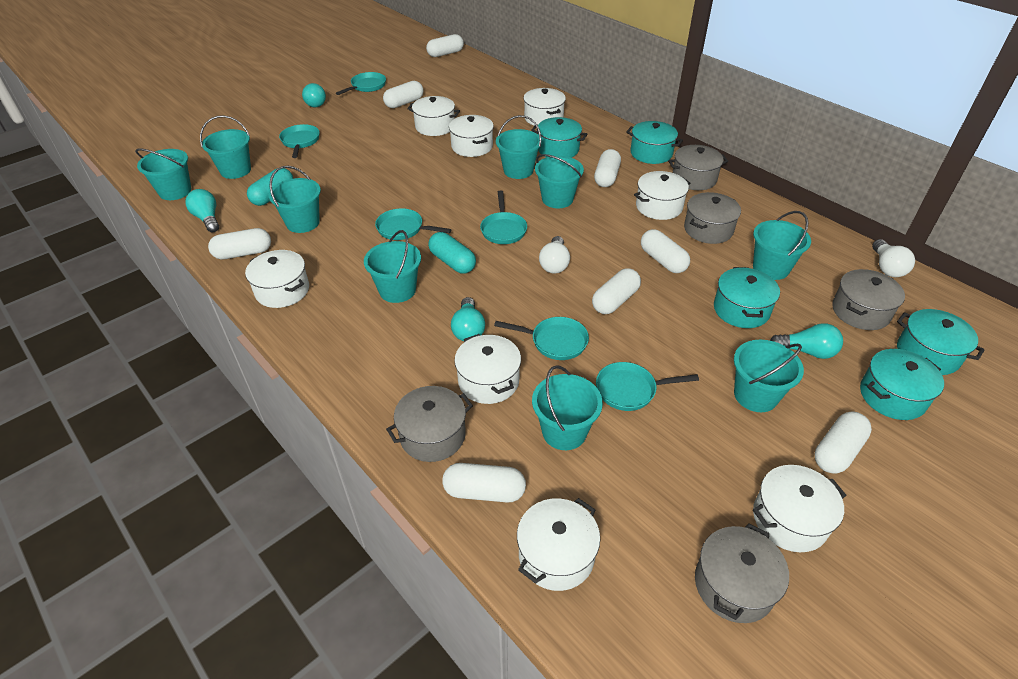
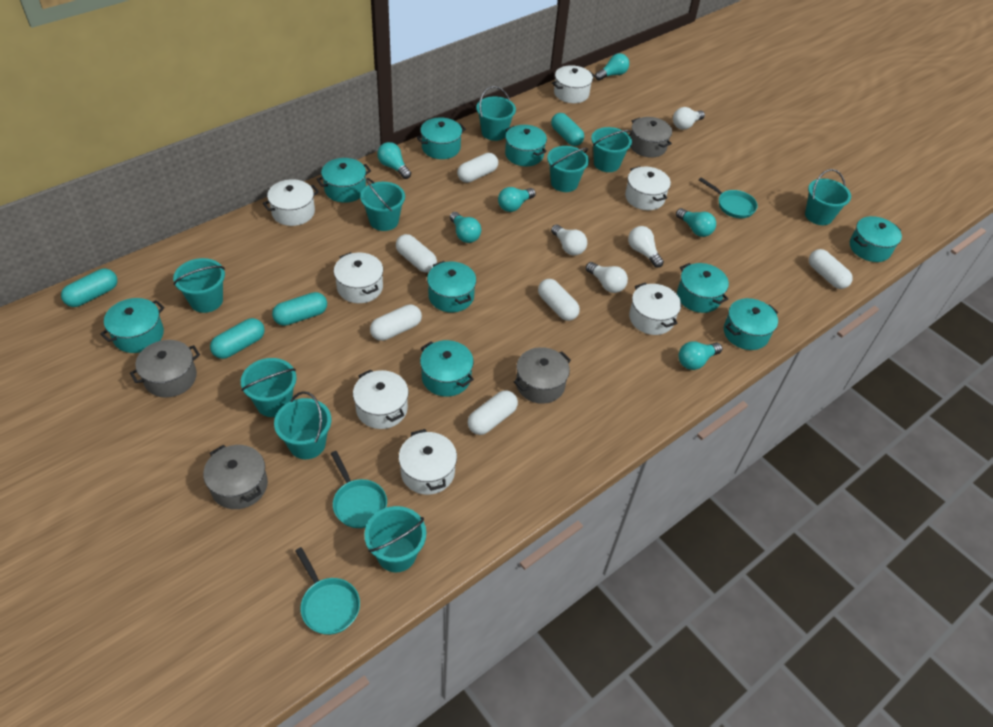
grey pot: 5 -> 4
turquoise capsule: 2 -> 4
turquoise light bulb: 4 -> 6
turquoise pan: 6 -> 3
turquoise pot: 5 -> 9
white capsule: 8 -> 6
white light bulb: 2 -> 4
white pot: 8 -> 7

